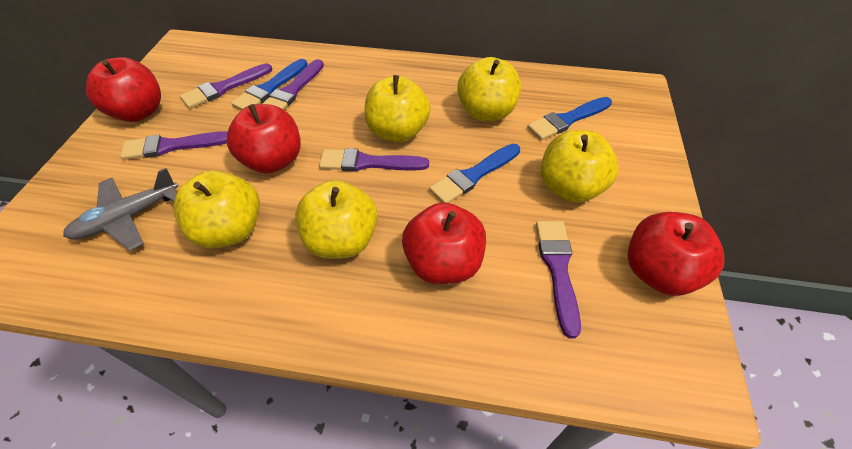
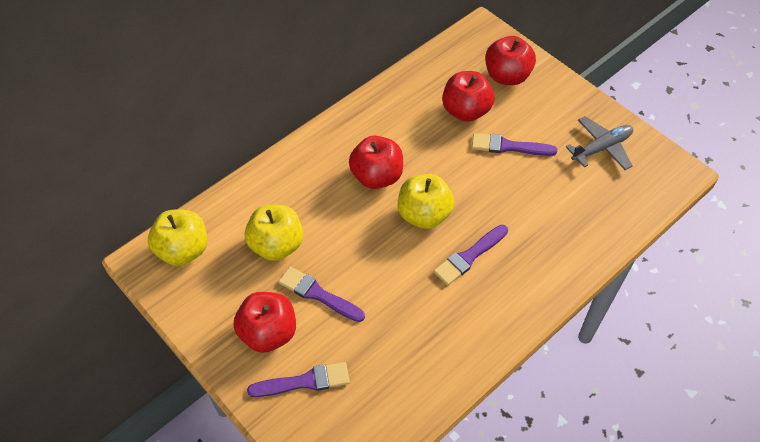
blue brush: 3 -> 0
purple brush: 5 -> 4
yellow apple: 5 -> 3

